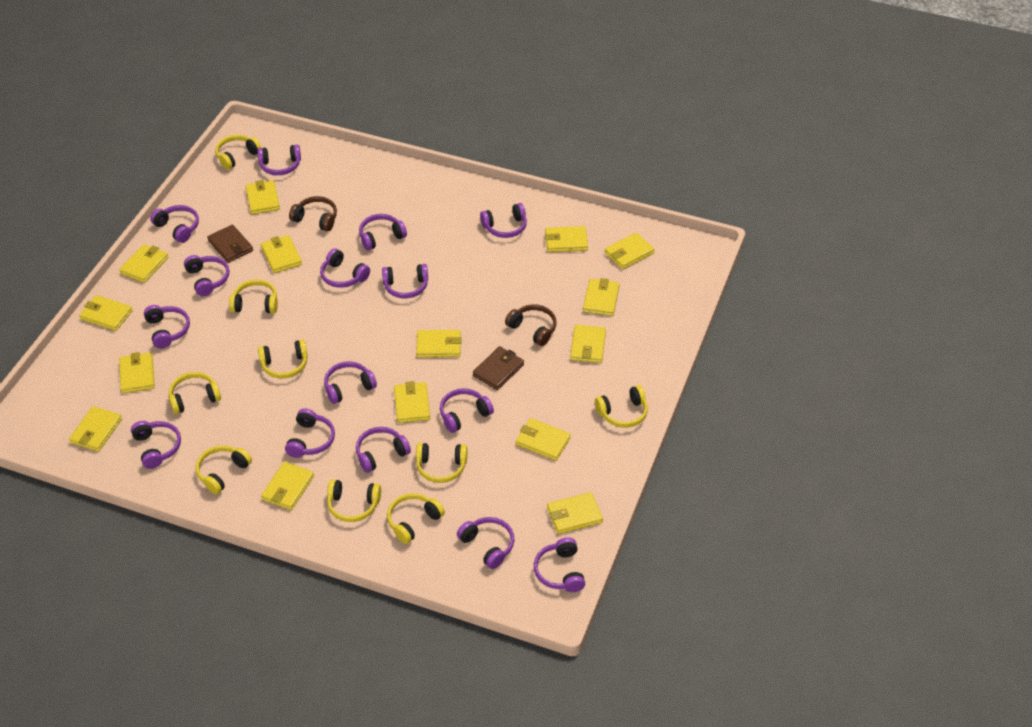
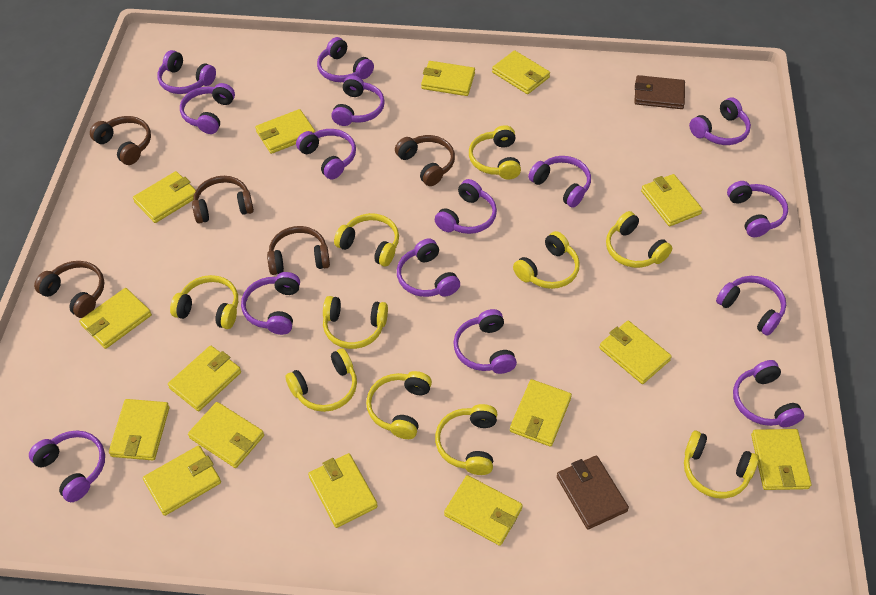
brown headphones: 2 -> 5
yellow headphones: 9 -> 10

